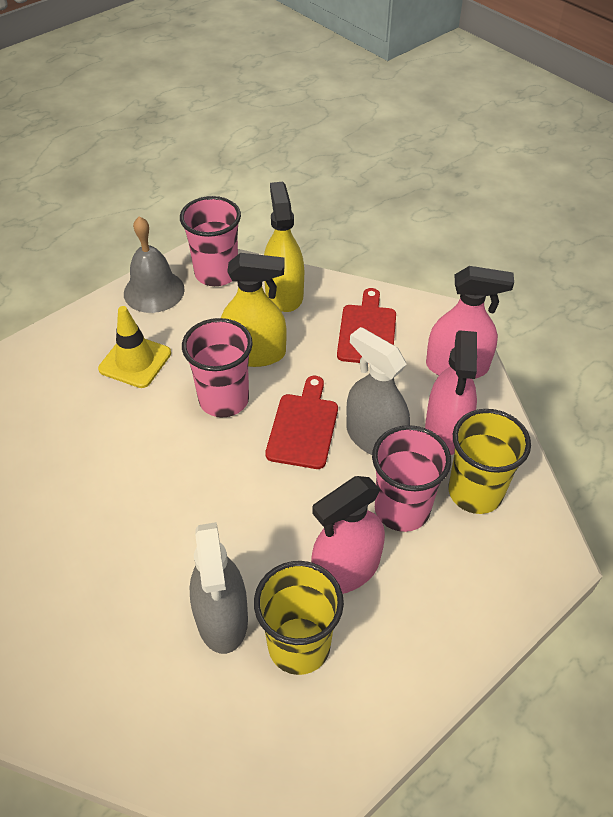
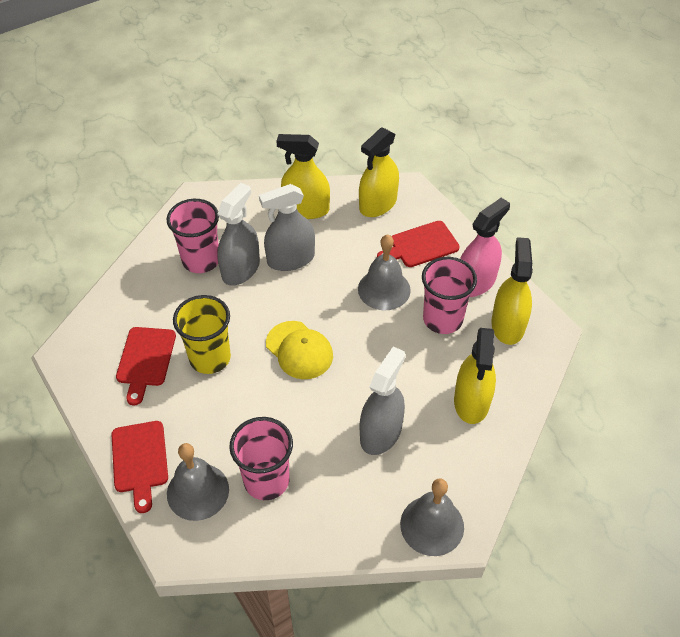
grey bell: 1 -> 3
grey spray bottle: 2 -> 3
pink spray bottle: 3 -> 1
red cutting board: 2 -> 3
yellow cap: 0 -> 1
yellow cup: 2 -> 1
yellow spray bottle: 2 -> 4
yellow traffic cone: 1 -> 0

